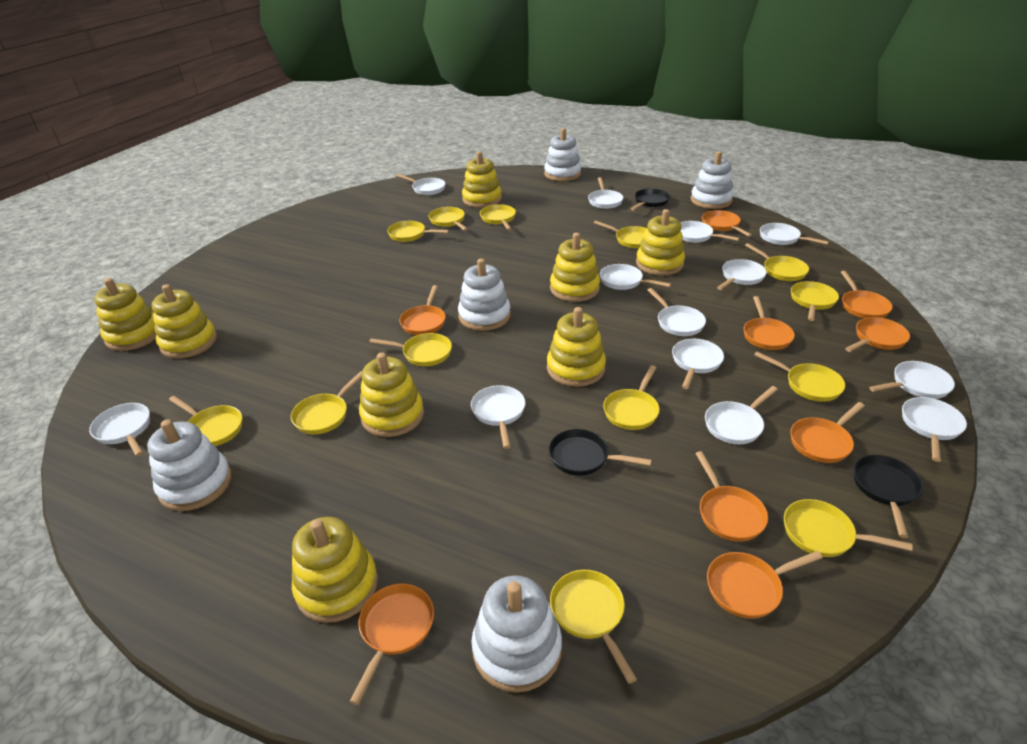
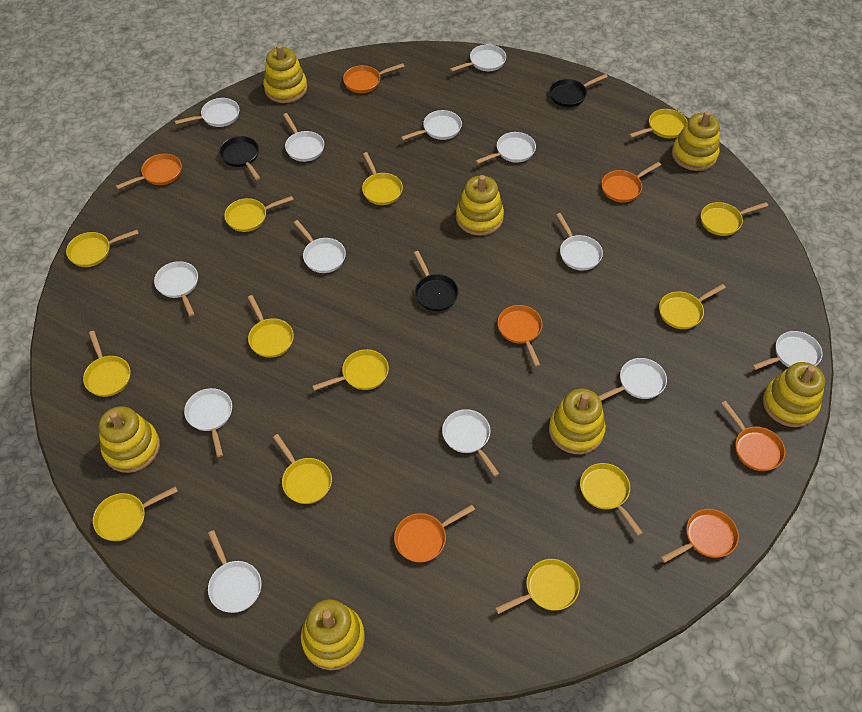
orange pan: 9 -> 7
white stacking toy: 5 -> 0
yellow stacking toy: 8 -> 7

